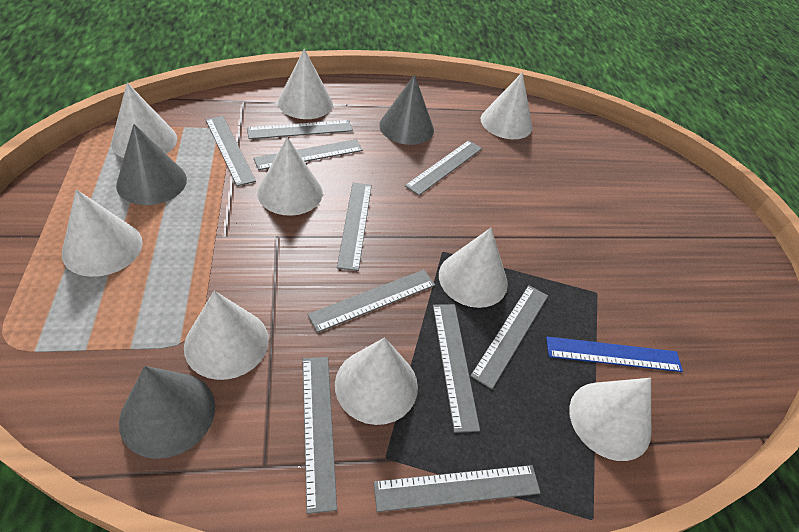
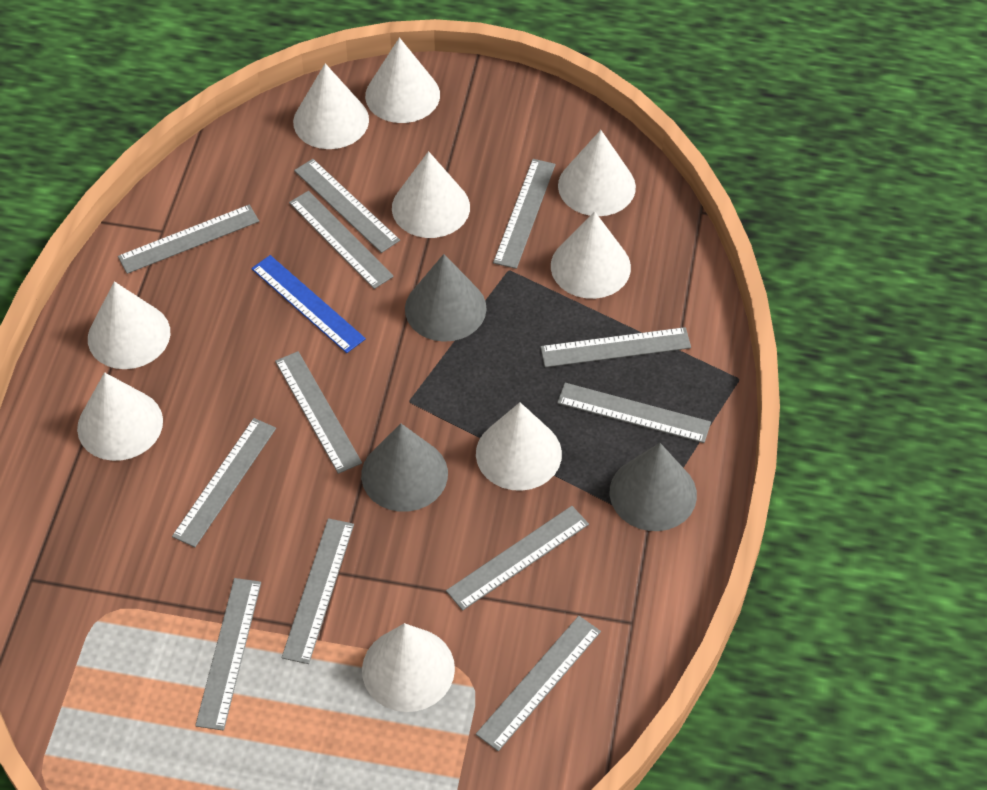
grey ruler: 10 -> 12

